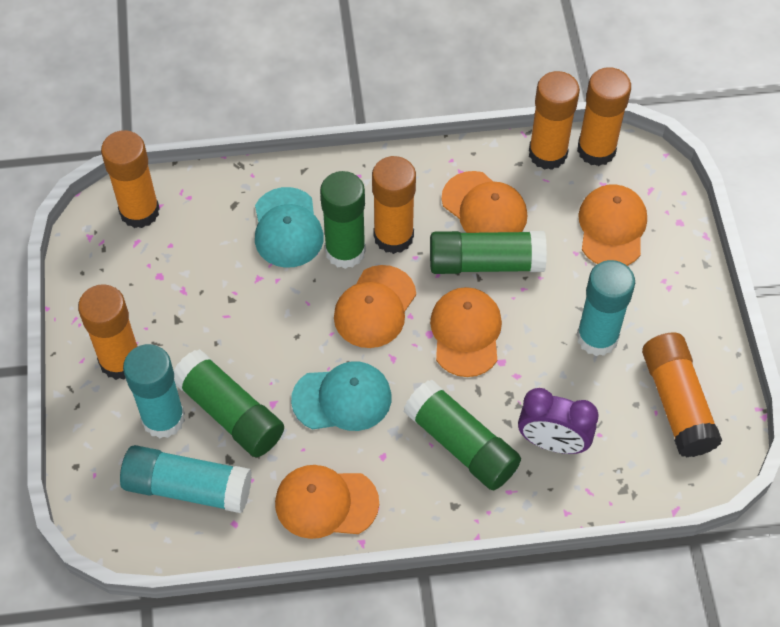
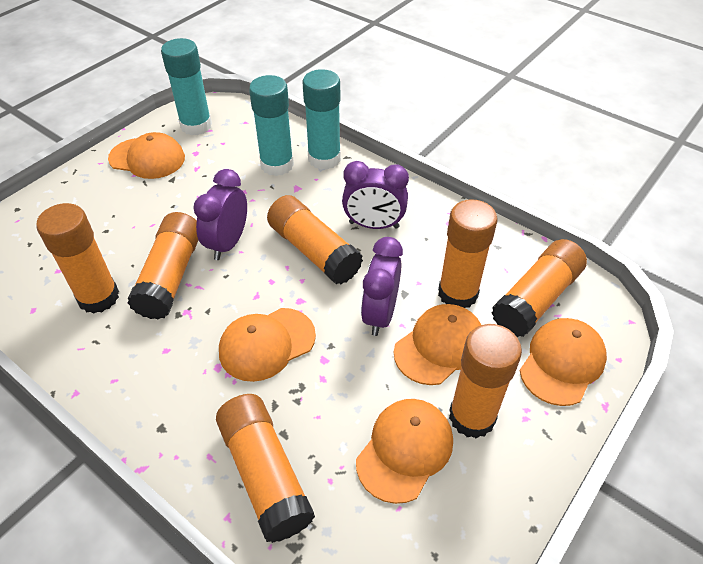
green glue stick: 4 -> 0
orange glue stick: 6 -> 7
purple clock: 1 -> 3
turquoise cap: 2 -> 0

